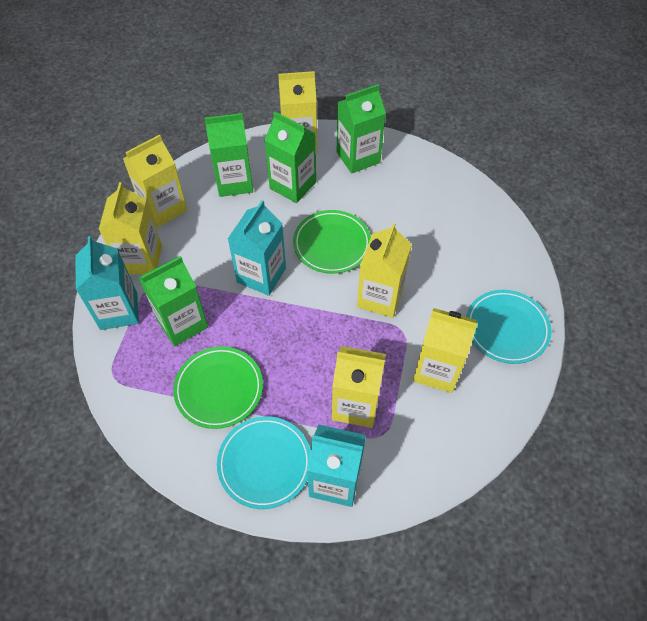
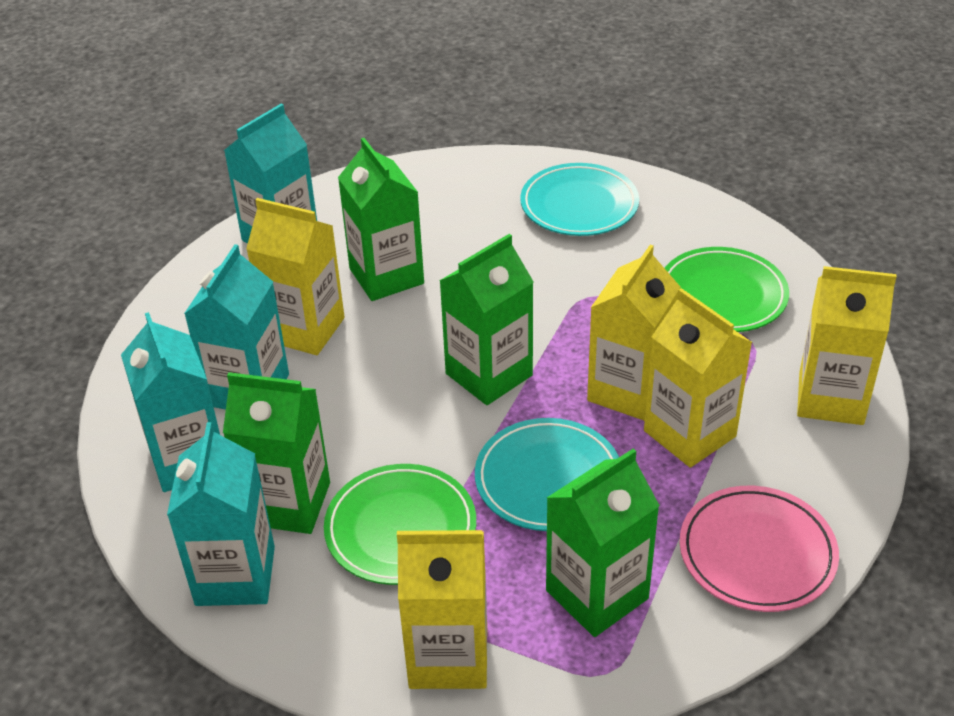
pink plate: 0 -> 1
turquoise carton: 3 -> 4
yellow carton: 6 -> 5

